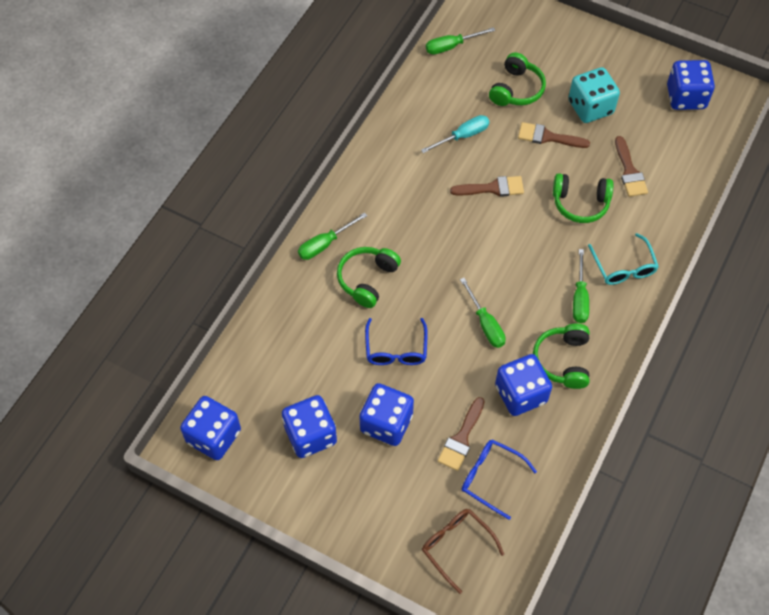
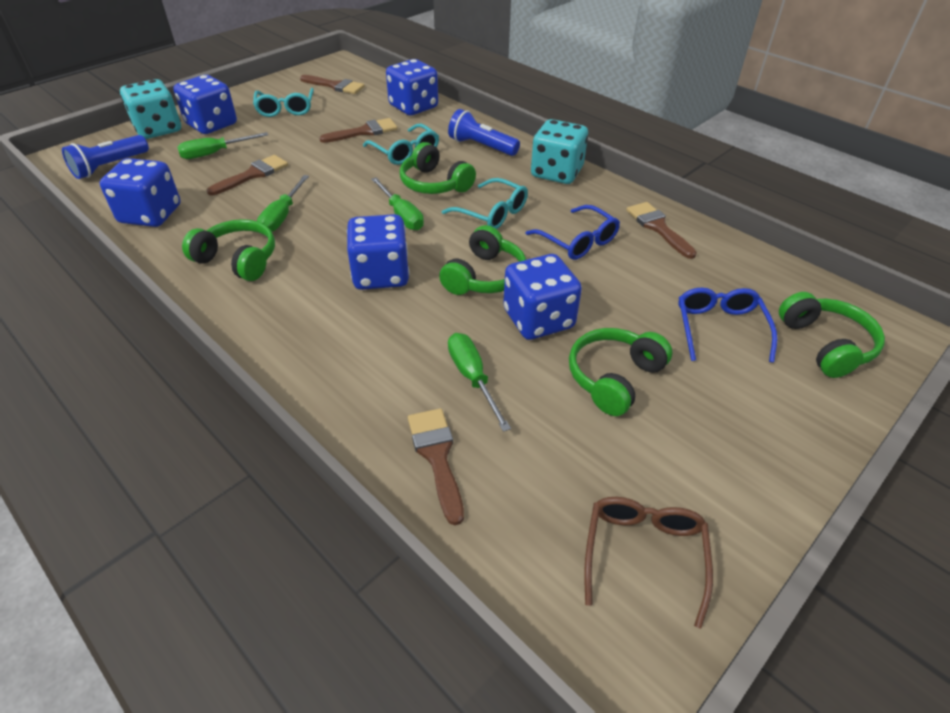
blue flashlight: 0 -> 2
brown brush: 4 -> 5
green headphones: 4 -> 5
turquoise dice: 1 -> 2
turquoise glasses: 1 -> 3
turquoise screwdriver: 1 -> 0

